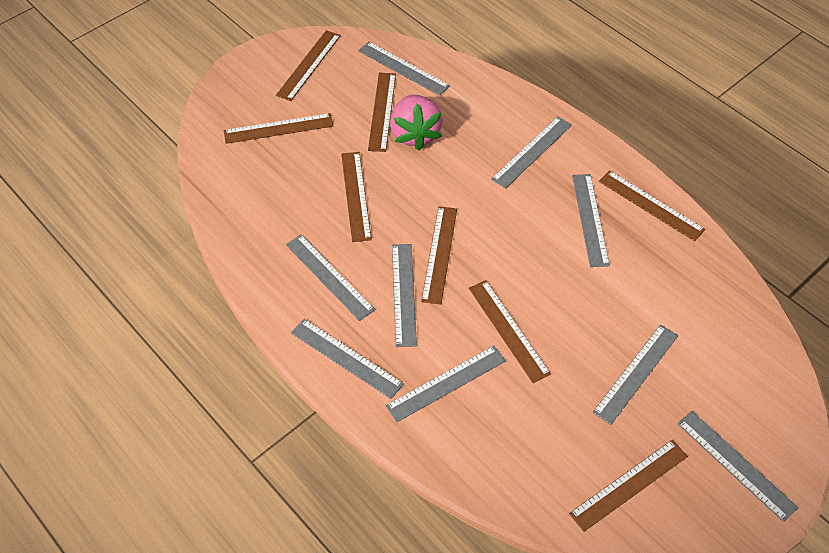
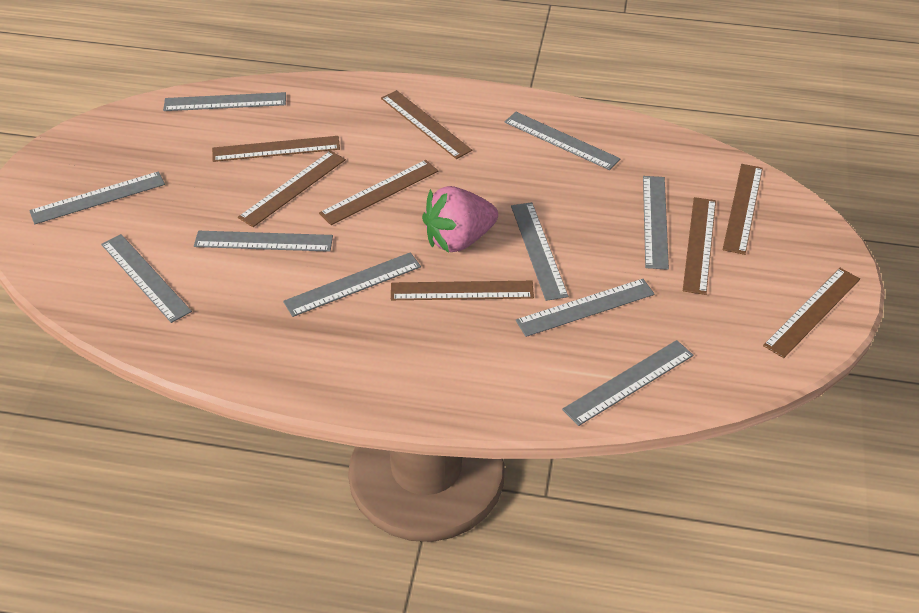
grey ruler: 9 -> 10

